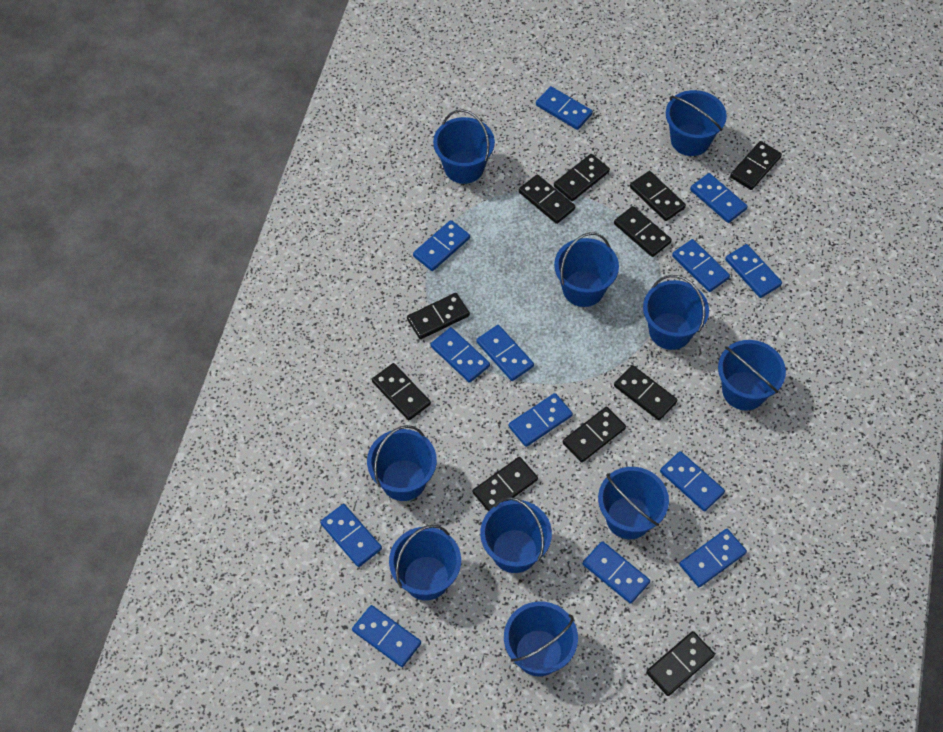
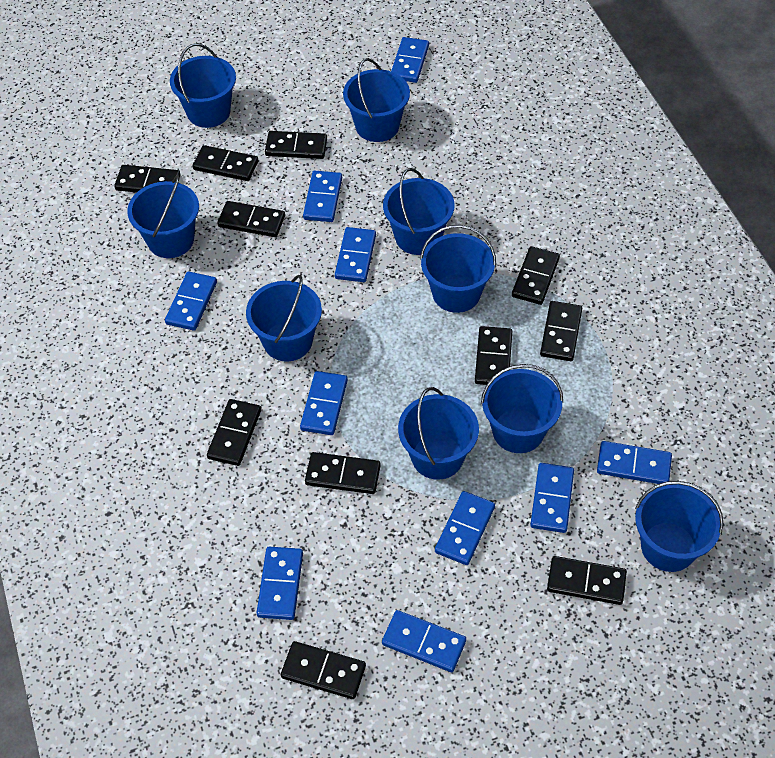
blue bucket: 10 -> 9
blue domino: 13 -> 10

